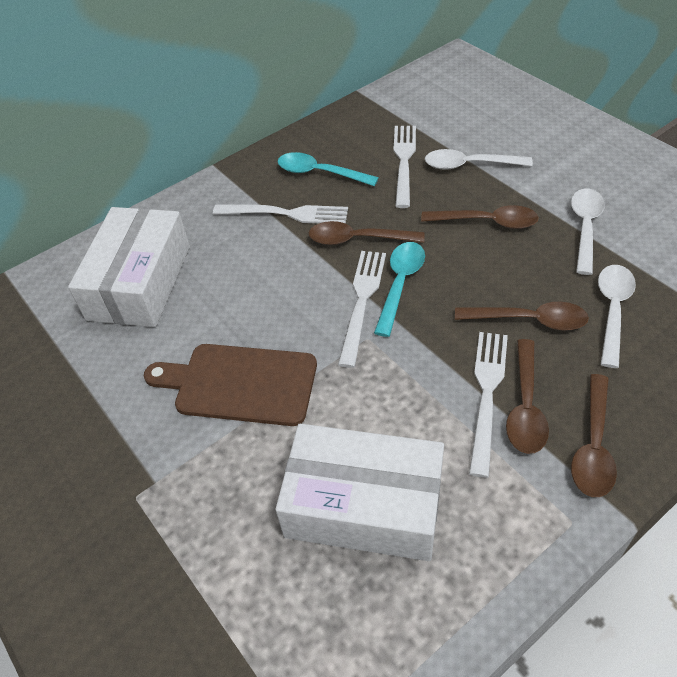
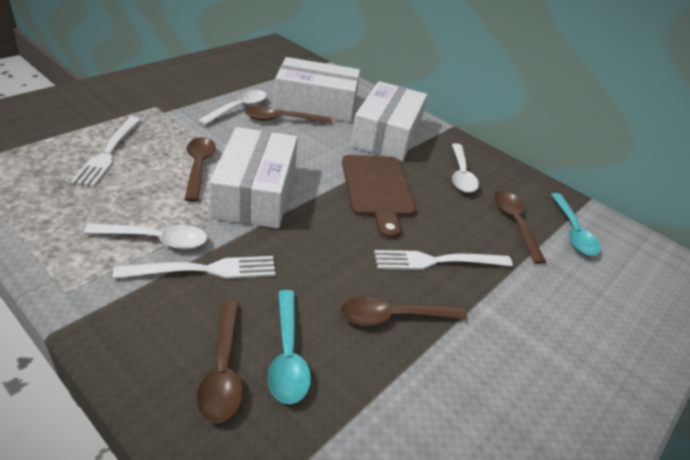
white box: 2 -> 3
white fork: 4 -> 3

